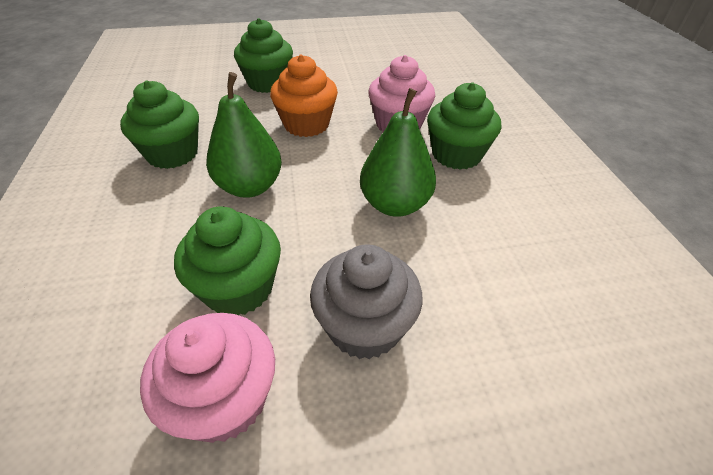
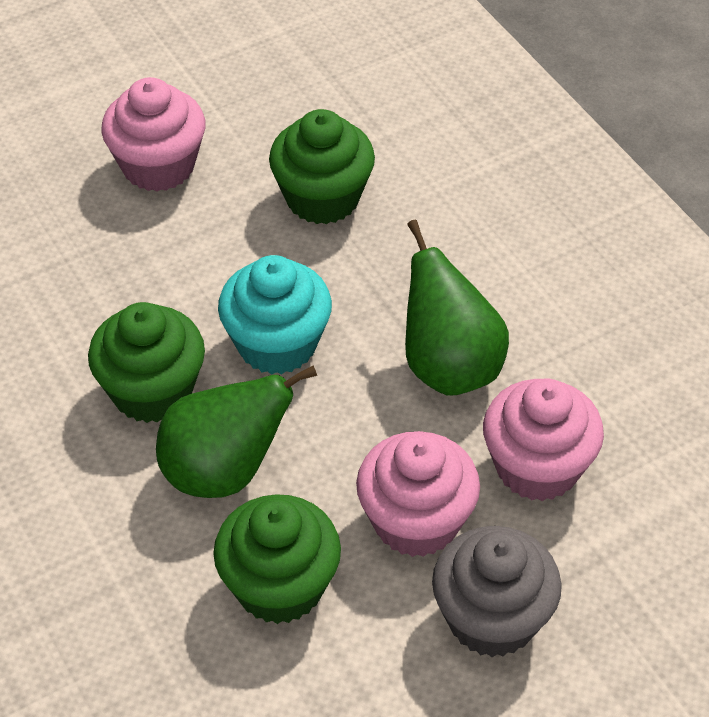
green cupcake: 4 -> 3
orange cupcake: 1 -> 0
pink cupcake: 2 -> 3
turquoise cupcake: 0 -> 1

